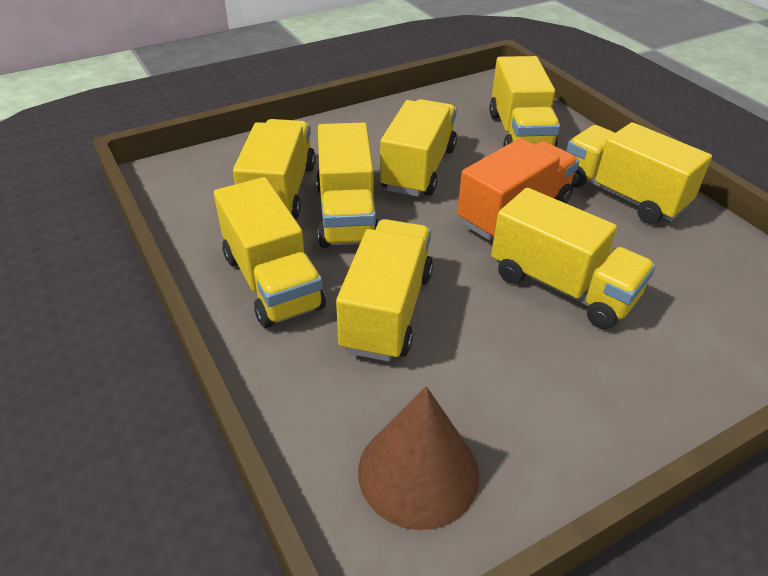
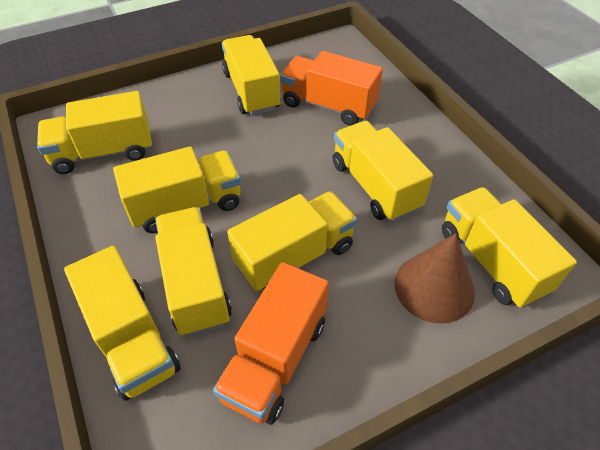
orange truck: 1 -> 2

